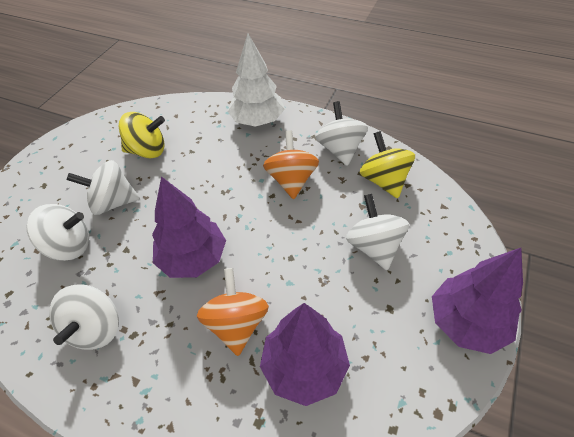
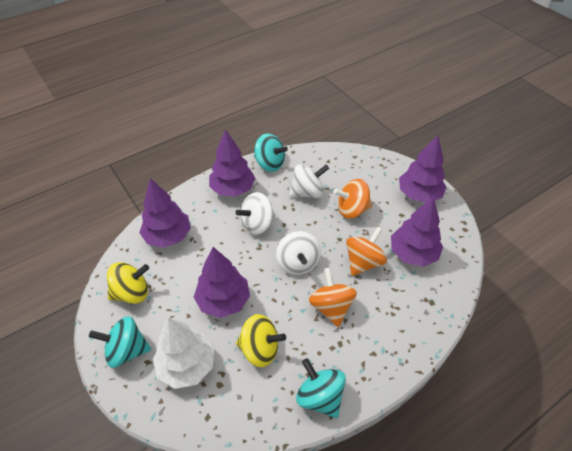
orange spinning top: 2 -> 3
purple tree: 3 -> 5
turquoise spinning top: 0 -> 3
white spinning top: 5 -> 3

